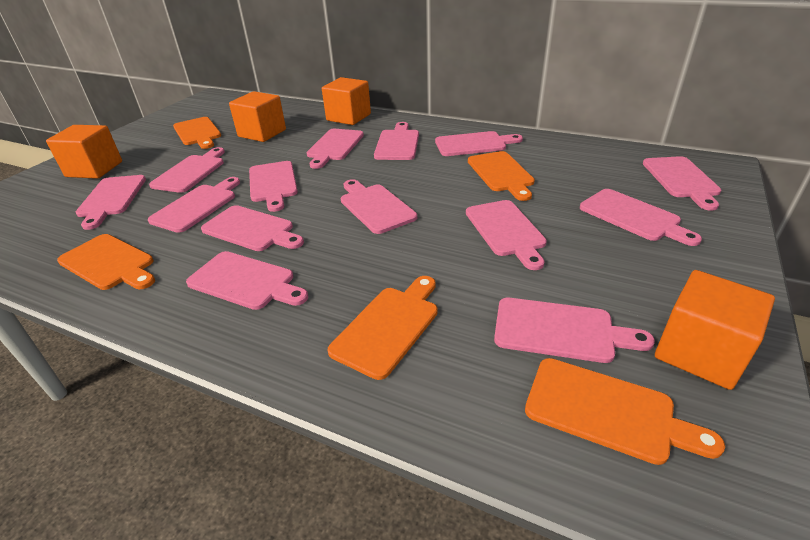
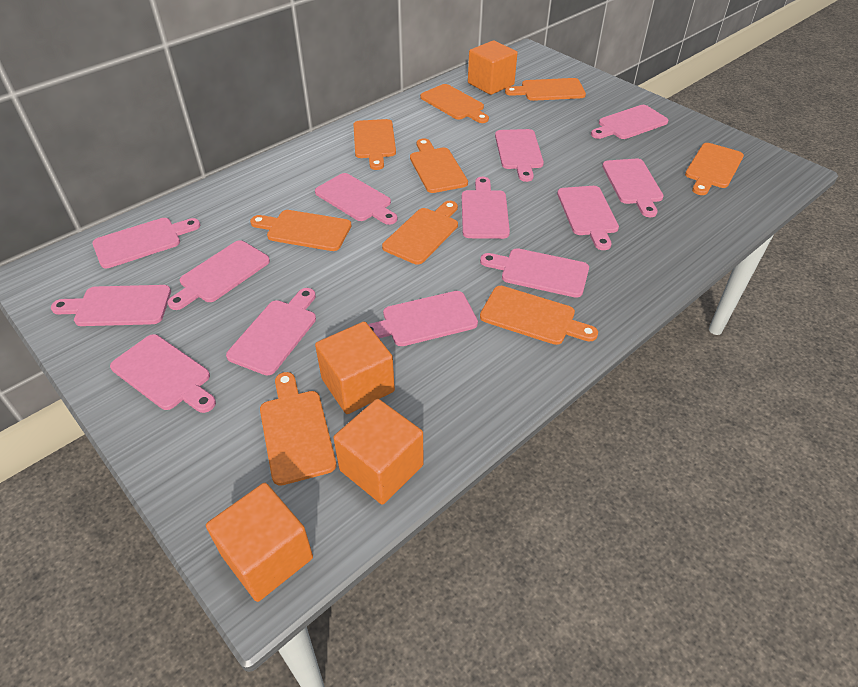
orange cutting board: 5 -> 9
pink cutting board: 14 -> 13

